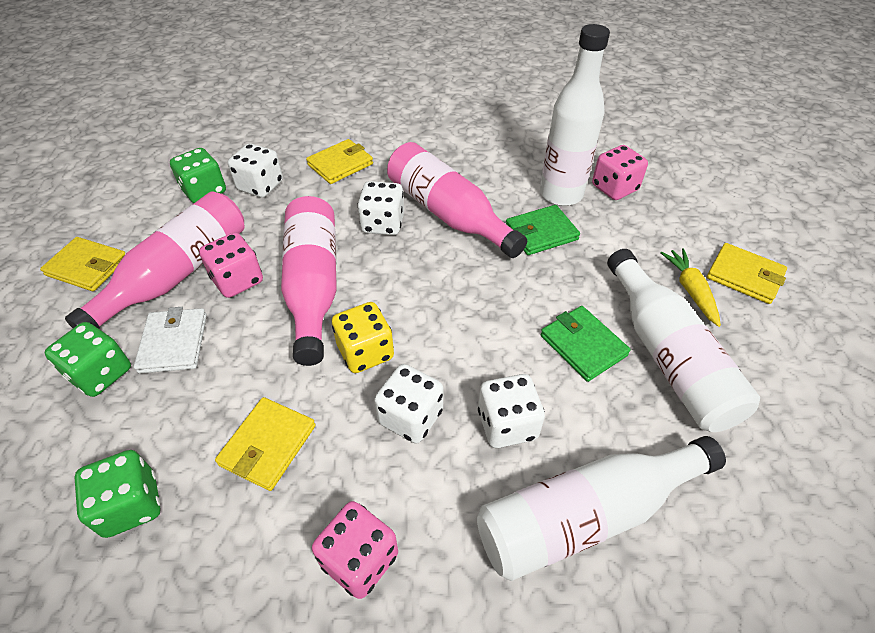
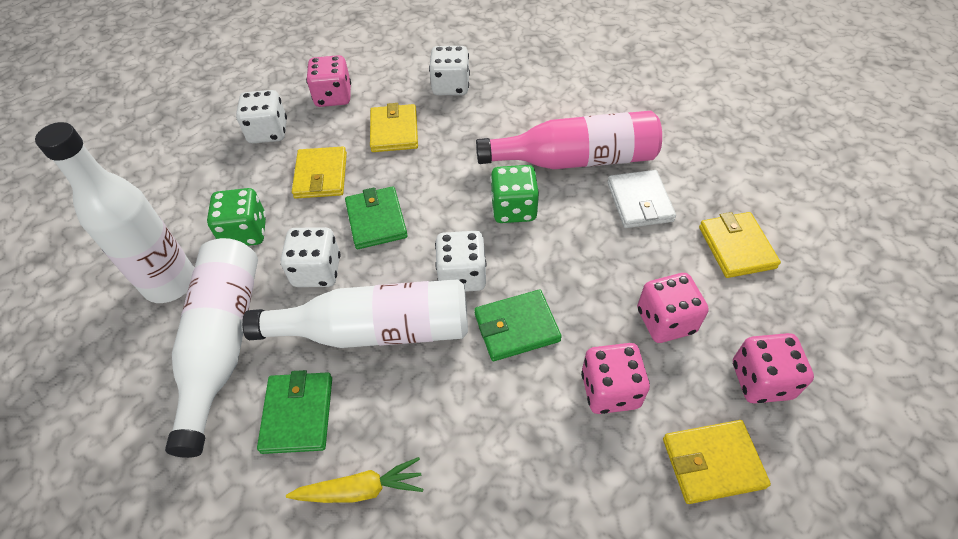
green dice: 3 -> 2
green wallet: 2 -> 3
pink bottle: 3 -> 1
pink dice: 3 -> 4
yellow dice: 1 -> 0

